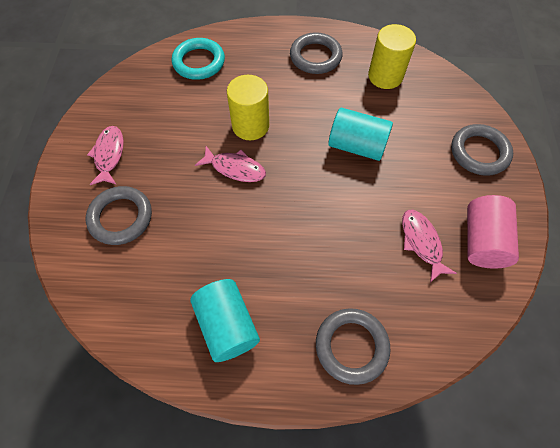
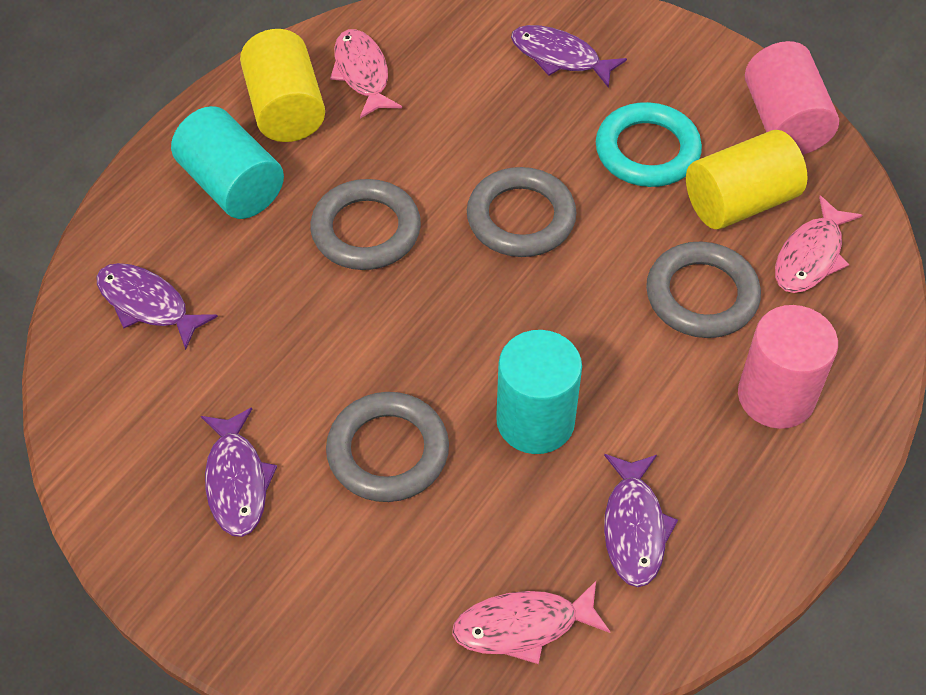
pink cylinder: 1 -> 2
purple fish: 0 -> 4

